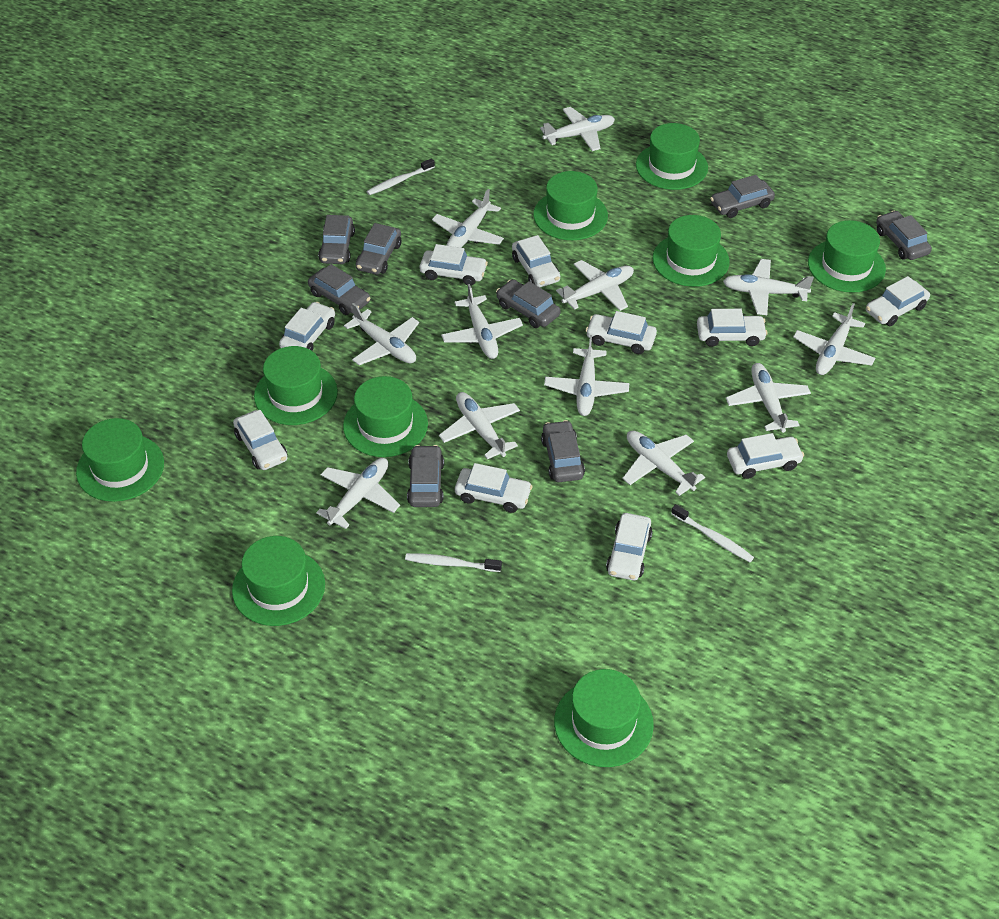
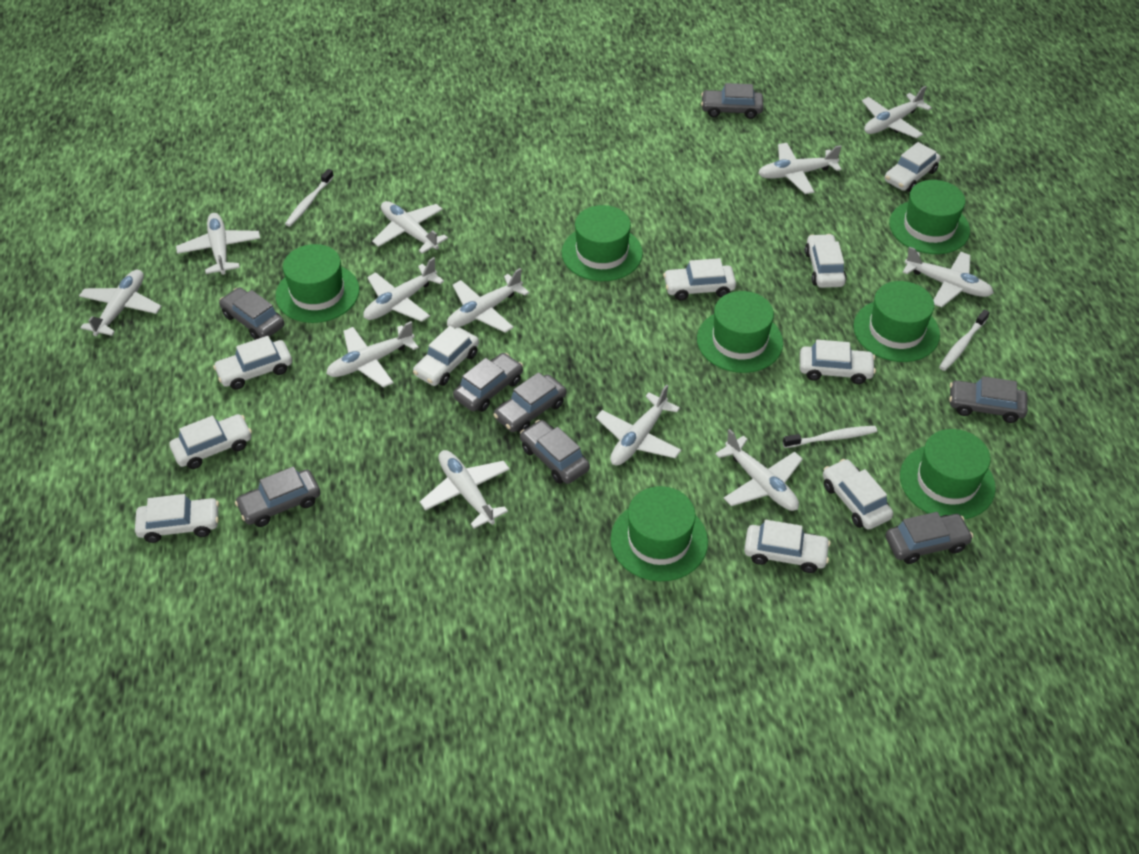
green hat: 9 -> 7

